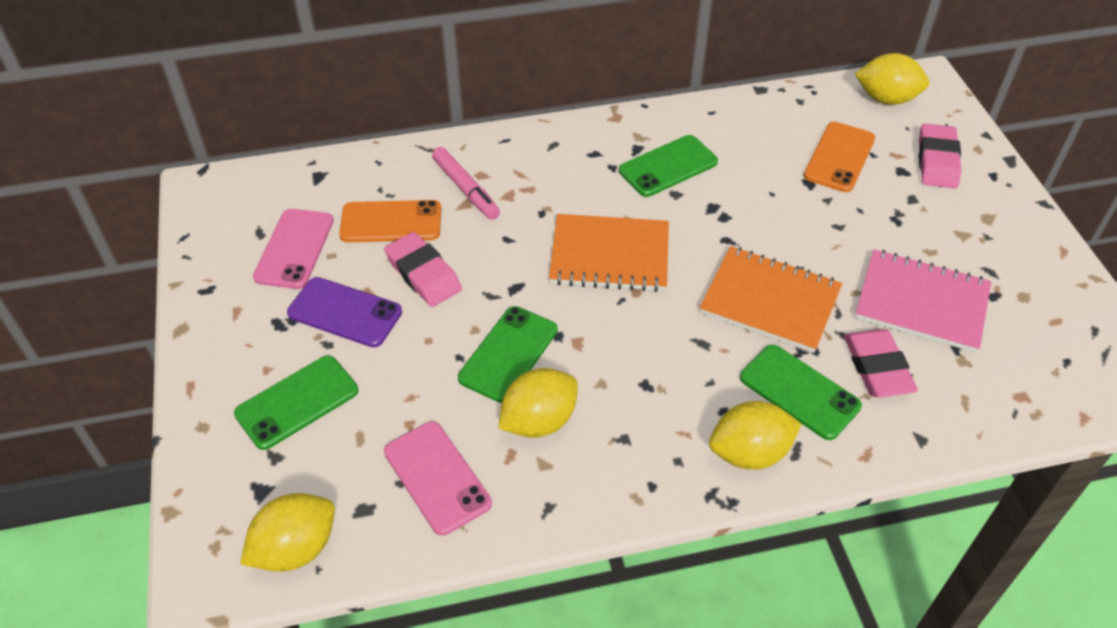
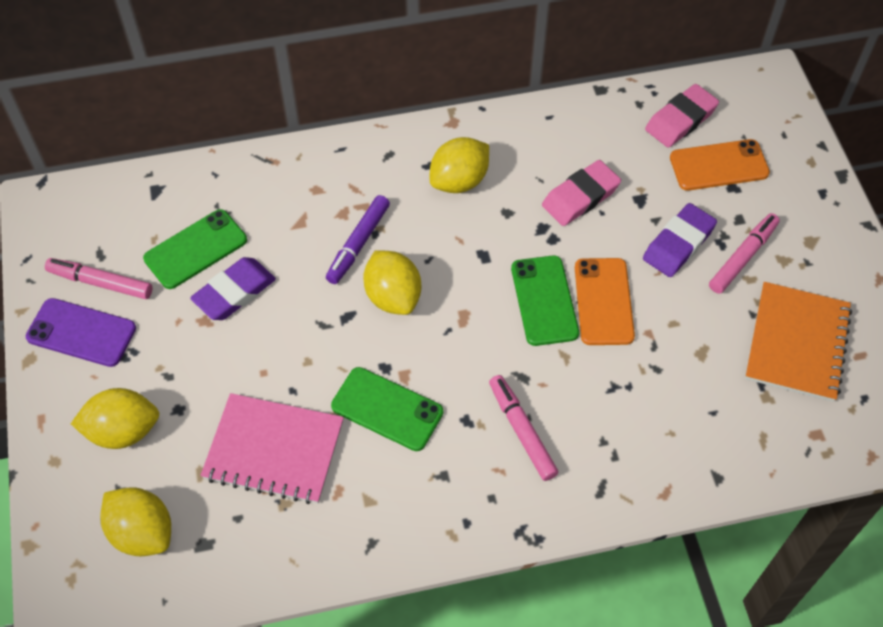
green phone: 4 -> 3
orange notebook: 2 -> 1
pink eraser: 3 -> 2
pink marker: 1 -> 3
pink phone: 2 -> 0
purple eraser: 0 -> 2
purple marker: 0 -> 1

